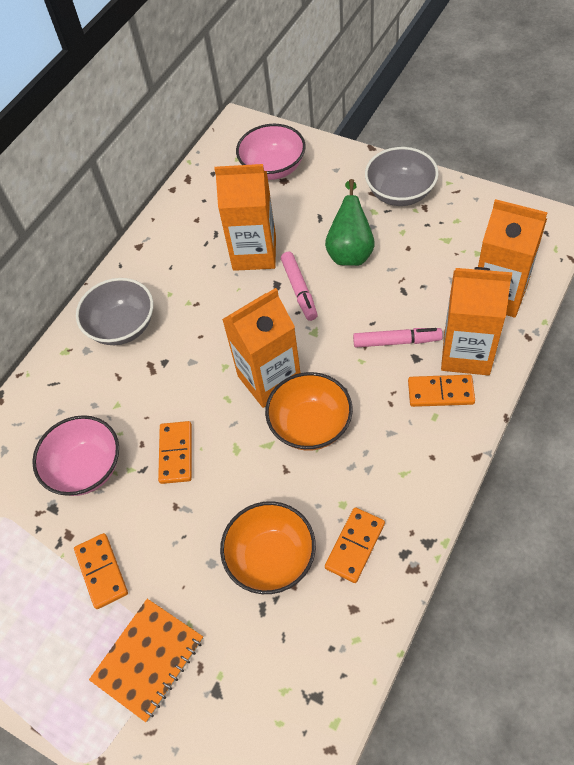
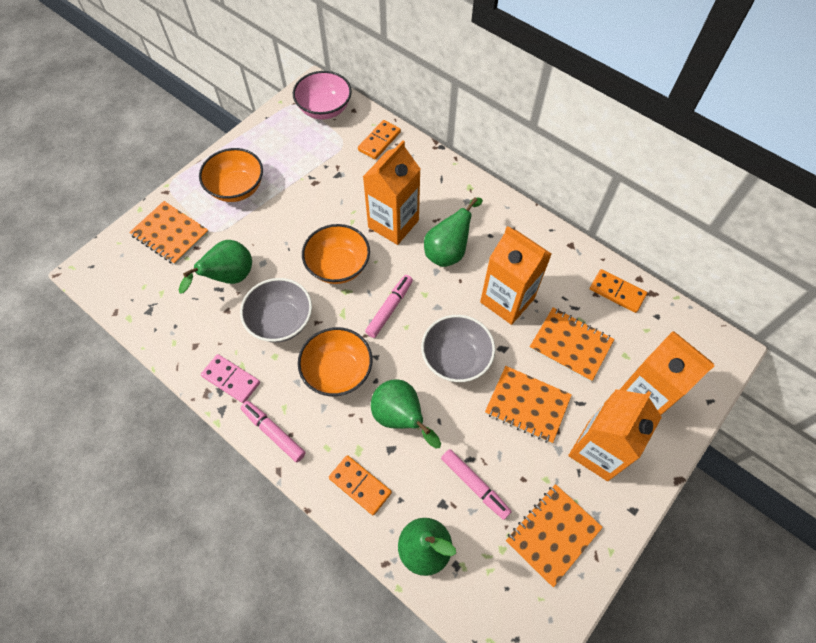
green pear: 1 -> 4
orange bowl: 2 -> 3
orange domino: 4 -> 3
orange notebook: 1 -> 4
pink bowl: 2 -> 1
pink domino: 0 -> 1
pink marker: 2 -> 3

